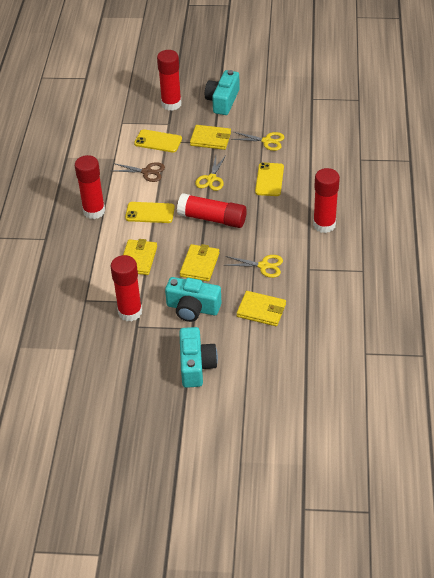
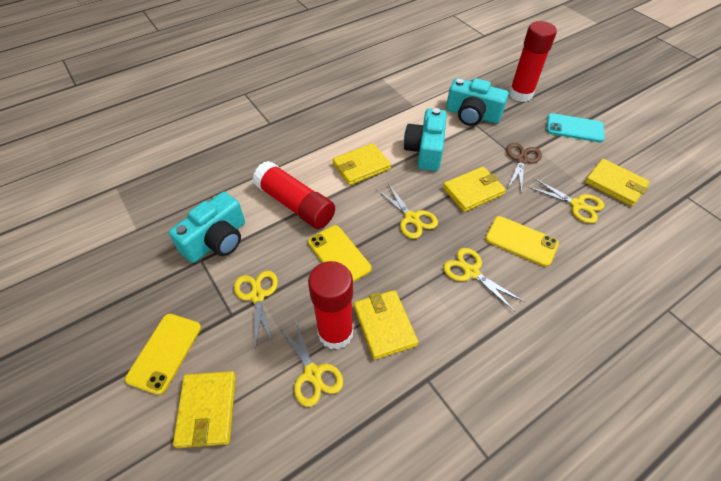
red glue stick: 5 -> 3
turquoise phone: 0 -> 1
yellow scissors: 3 -> 5
yellow wallet: 4 -> 5

